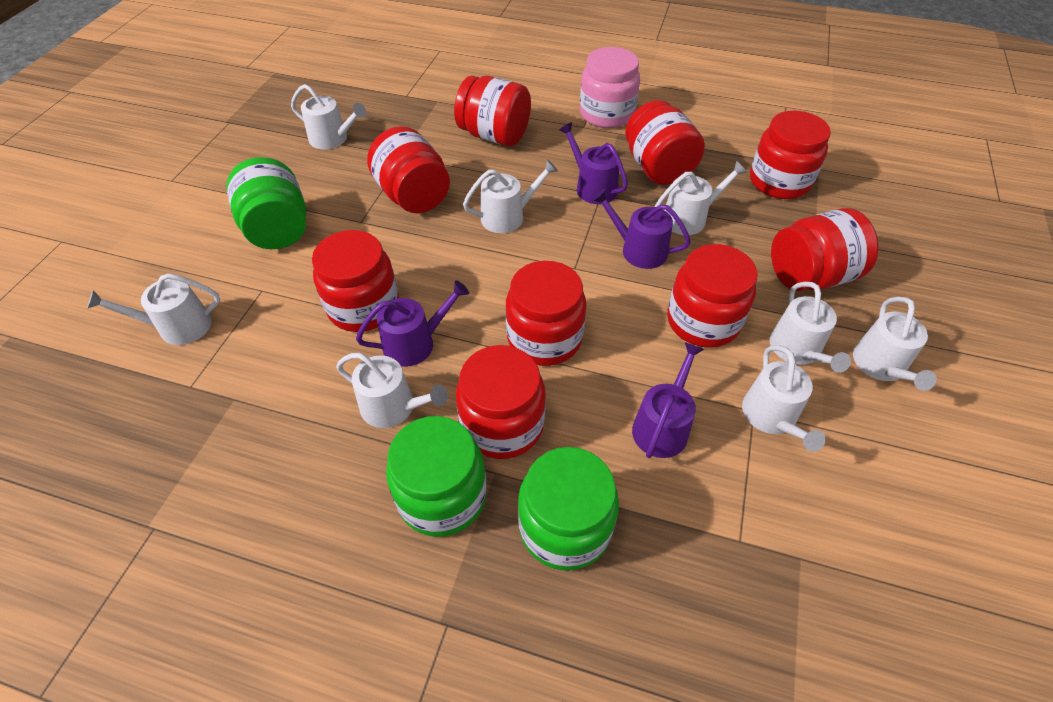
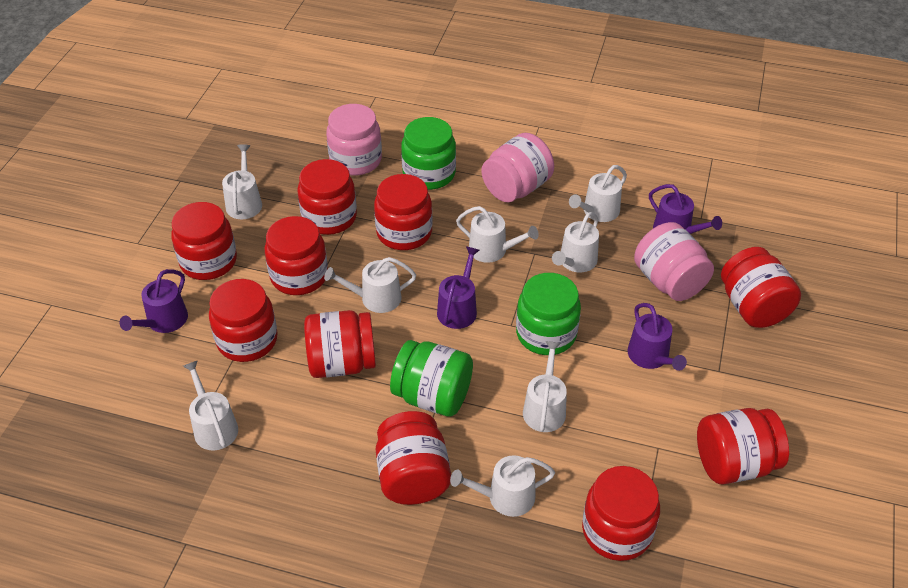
pink jar: 1 -> 3
red jar: 9 -> 10

